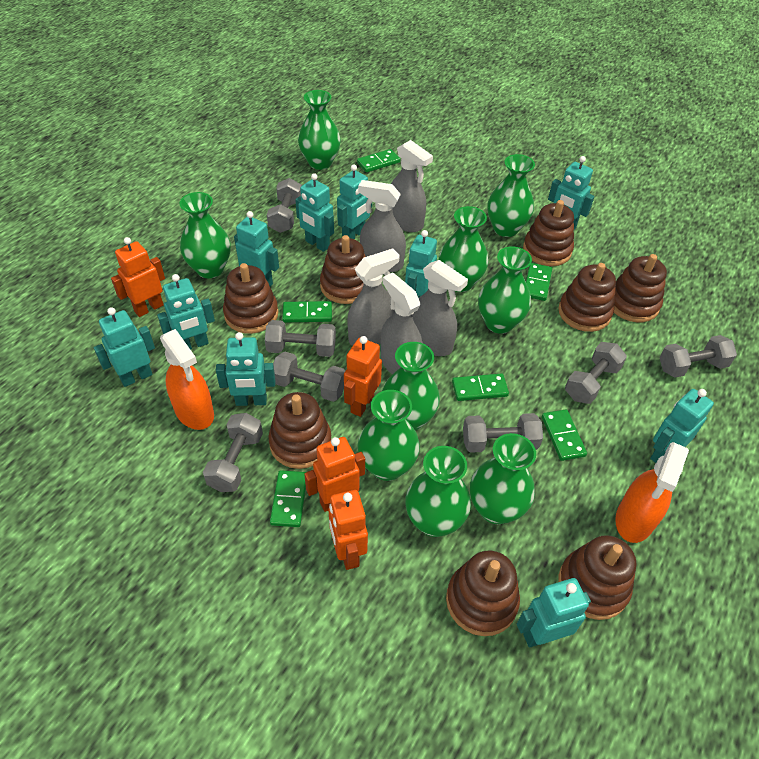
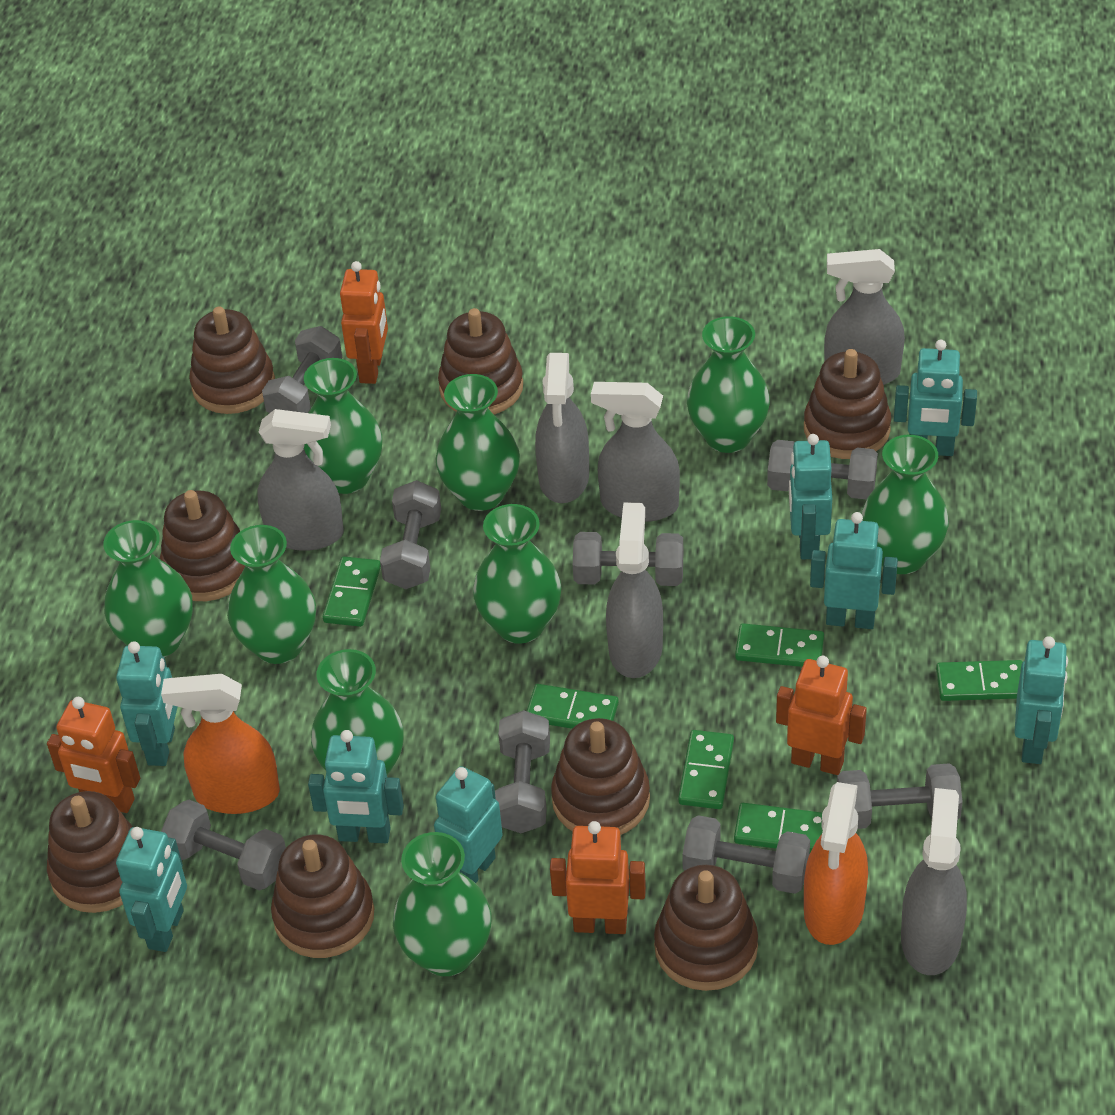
grey dumbbell: 7 -> 8
grey spray bottle: 5 -> 6
turquoise robot: 10 -> 8

